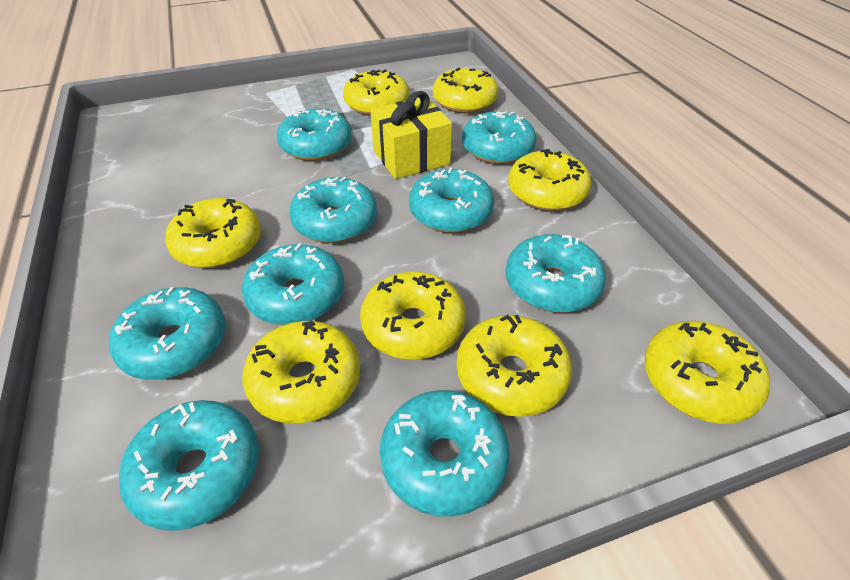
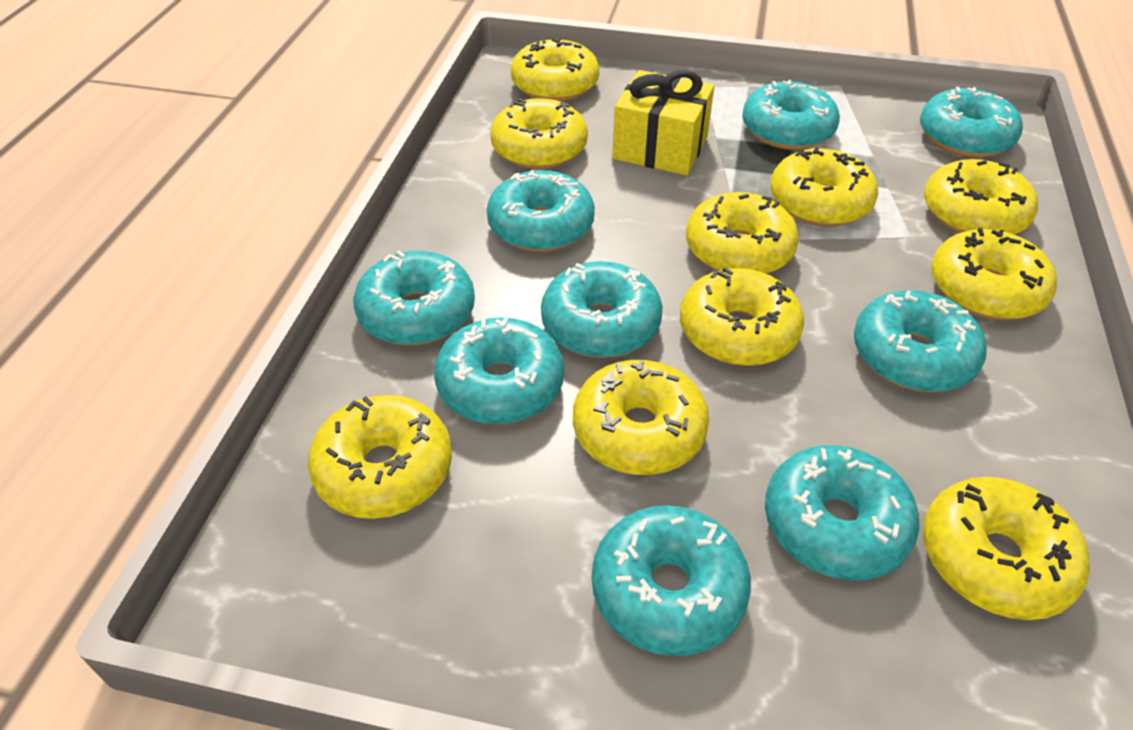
yellow donut: 8 -> 10

